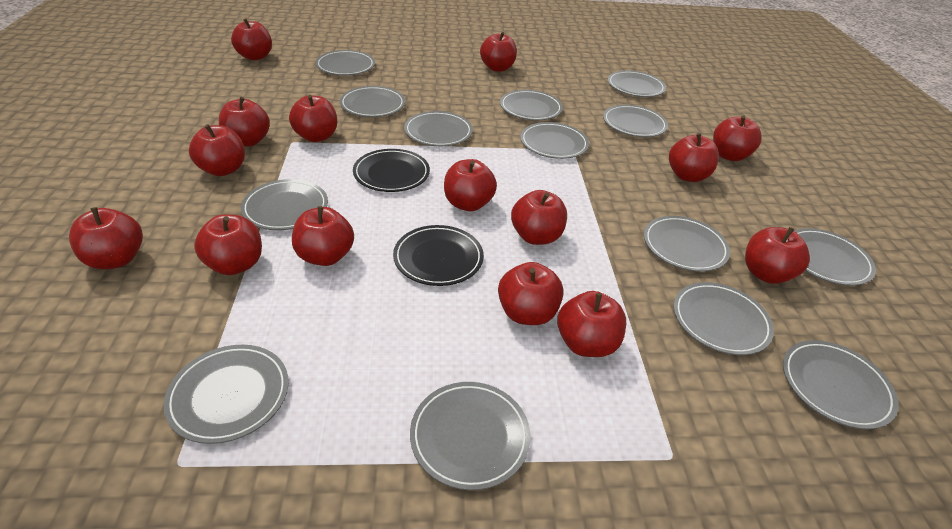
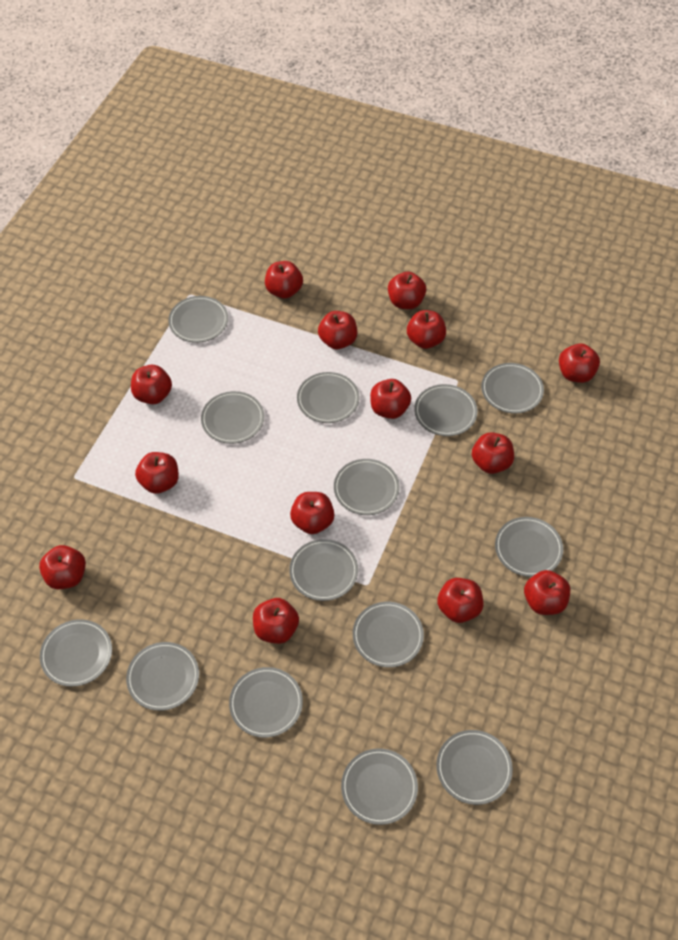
black plate: 2 -> 0
red apple: 15 -> 14

